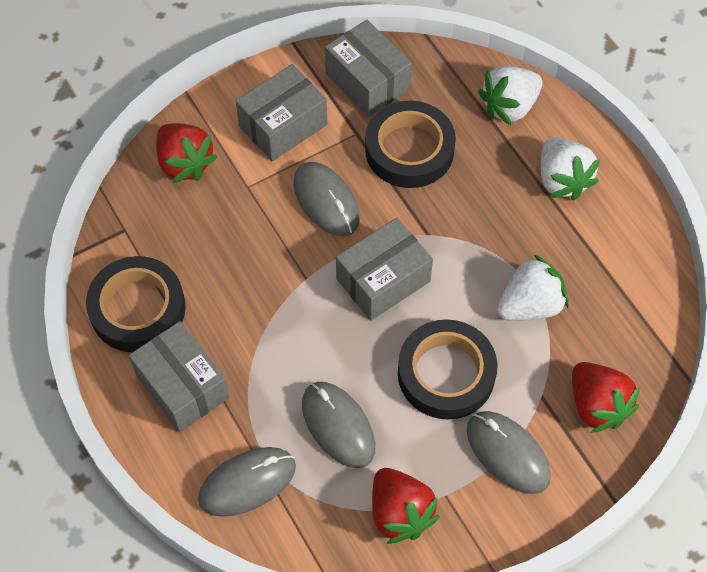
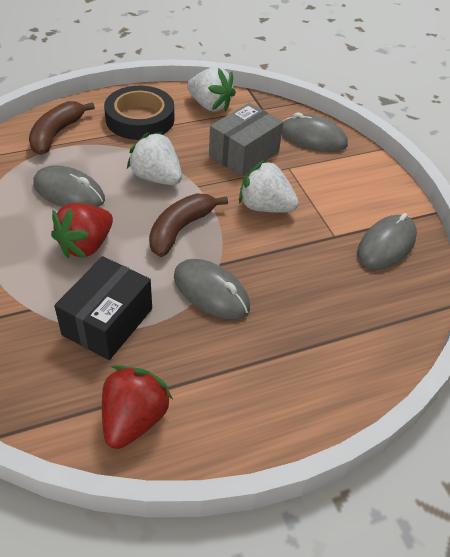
black box: 0 -> 1
black tape: 3 -> 1
brown banana: 0 -> 2
grey box: 4 -> 1
red strawberry: 3 -> 2

